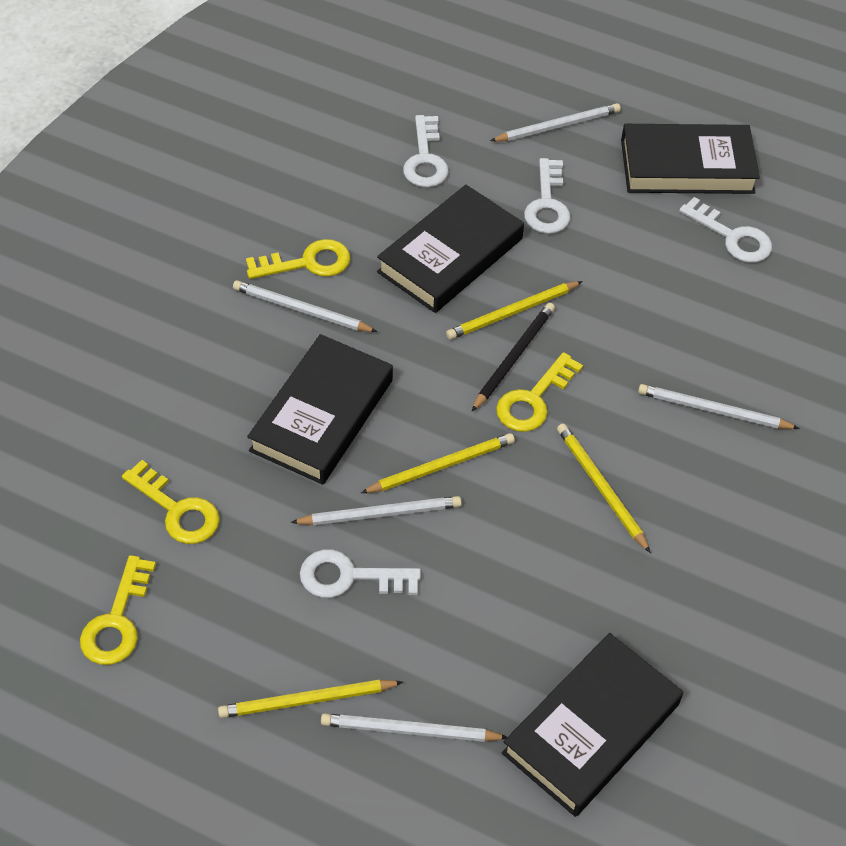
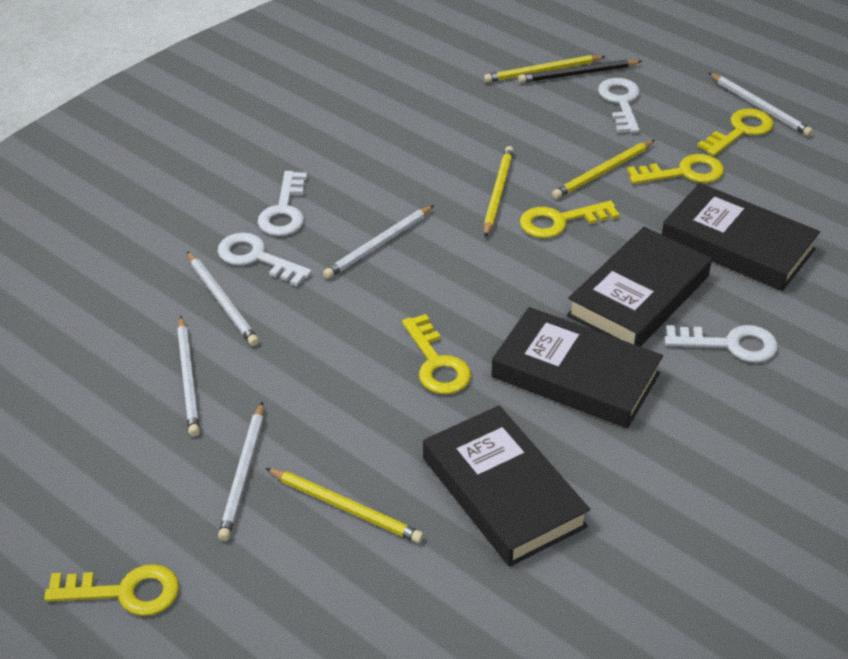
yellow key: 4 -> 5

